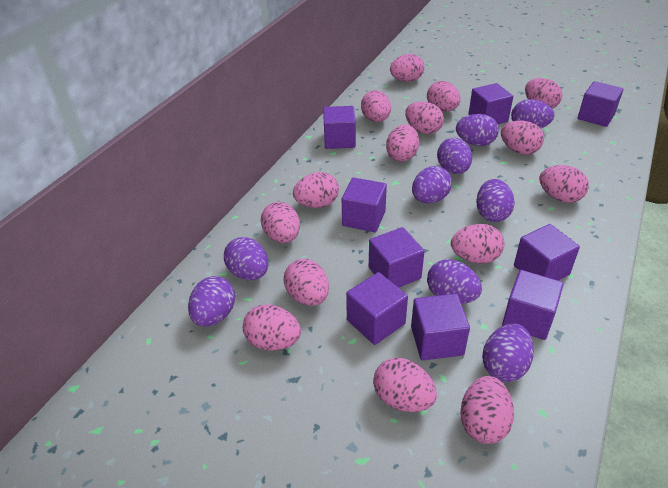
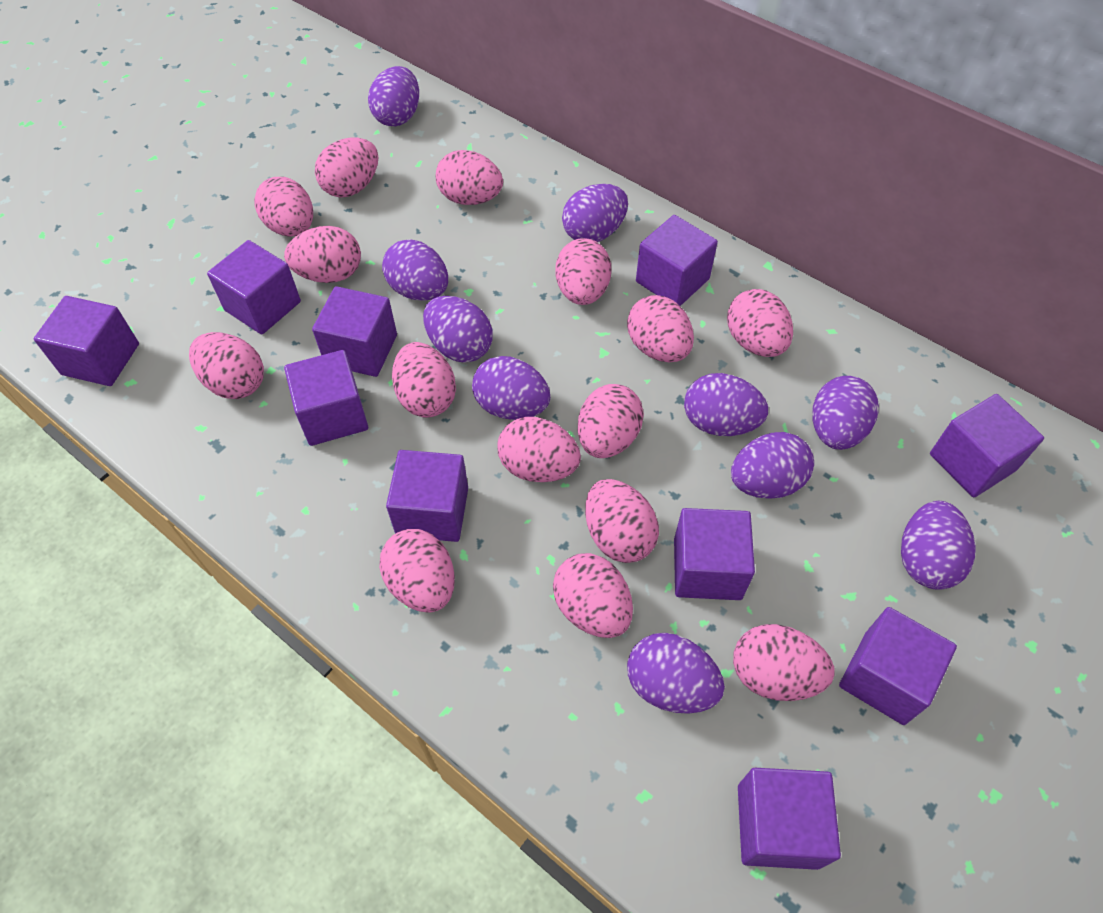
purple cube: 9 -> 10
purple egg: 9 -> 10

